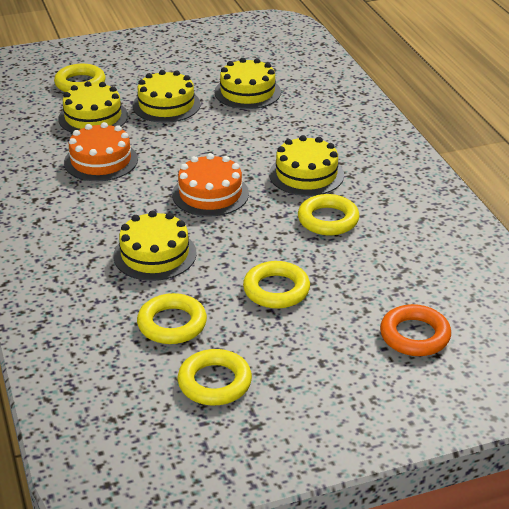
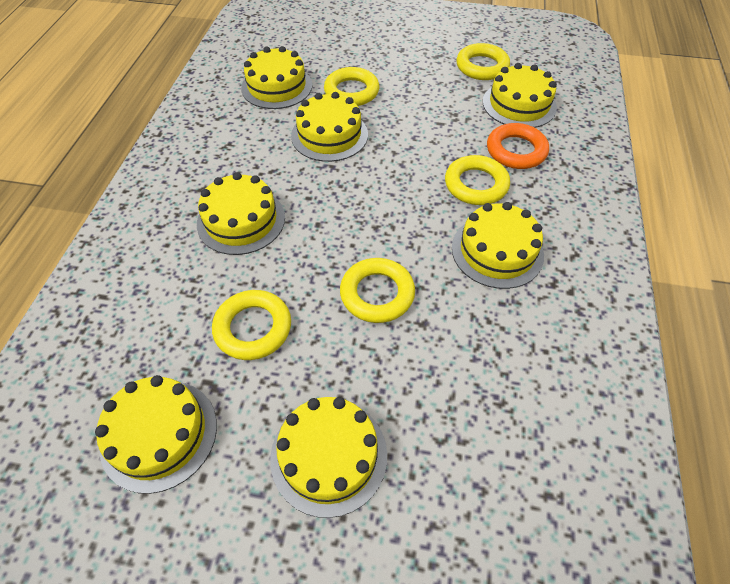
orange cake: 2 -> 0
yellow cake: 5 -> 7

